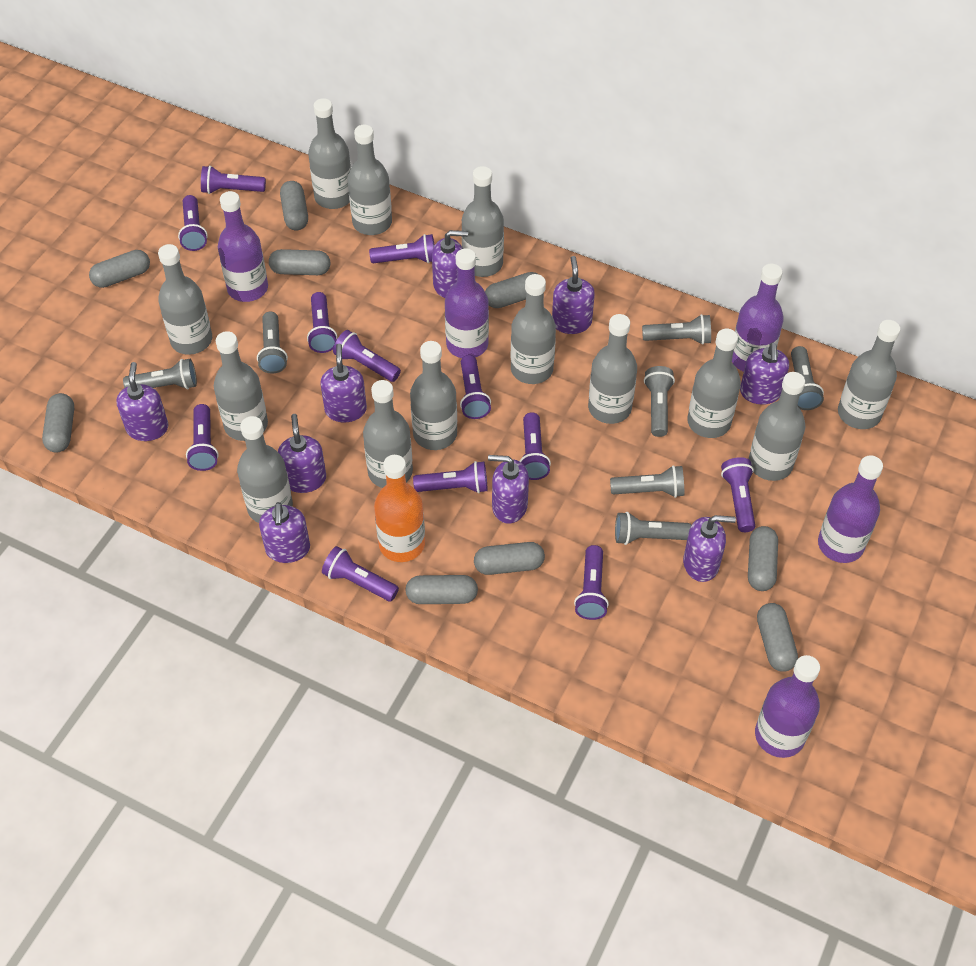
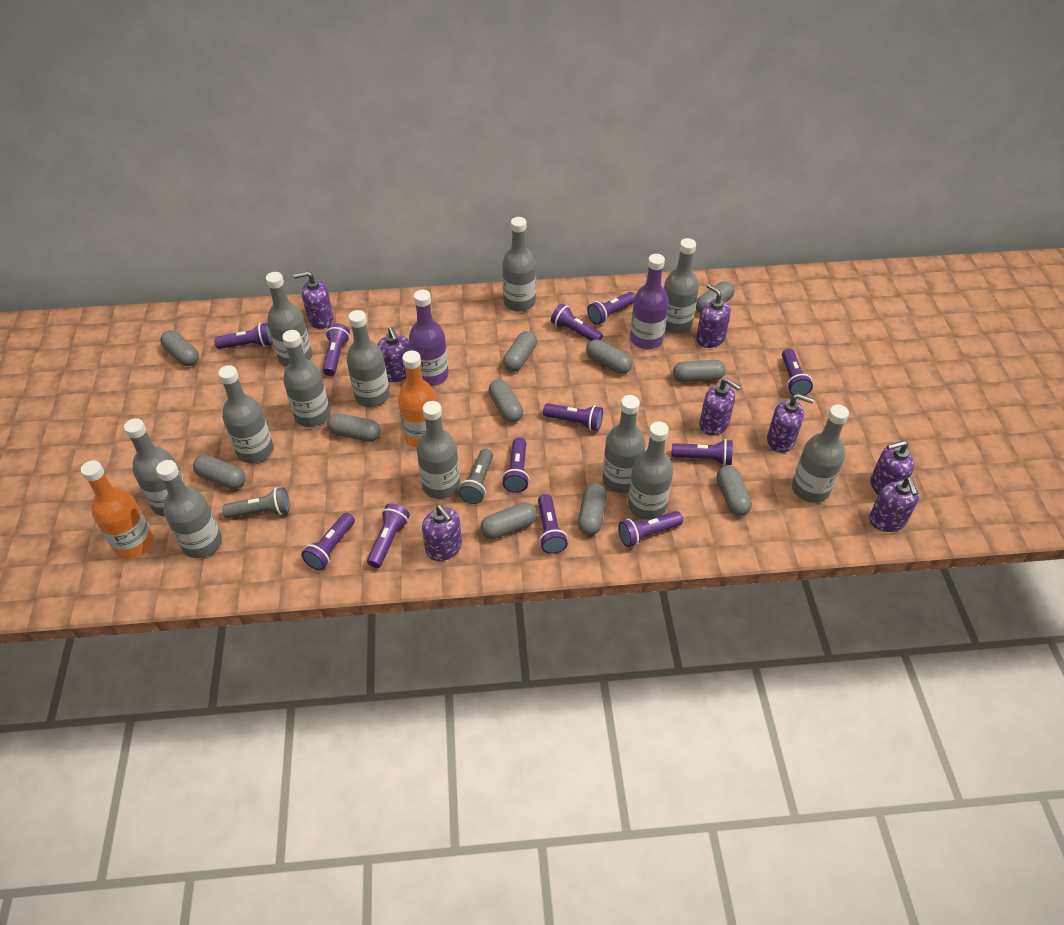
grey bottle: 13 -> 12
grey capsule: 9 -> 11
grey flashlight: 7 -> 2
orange bottle: 1 -> 2
purple bottle: 5 -> 2
purple soap dispenser: 9 -> 8

